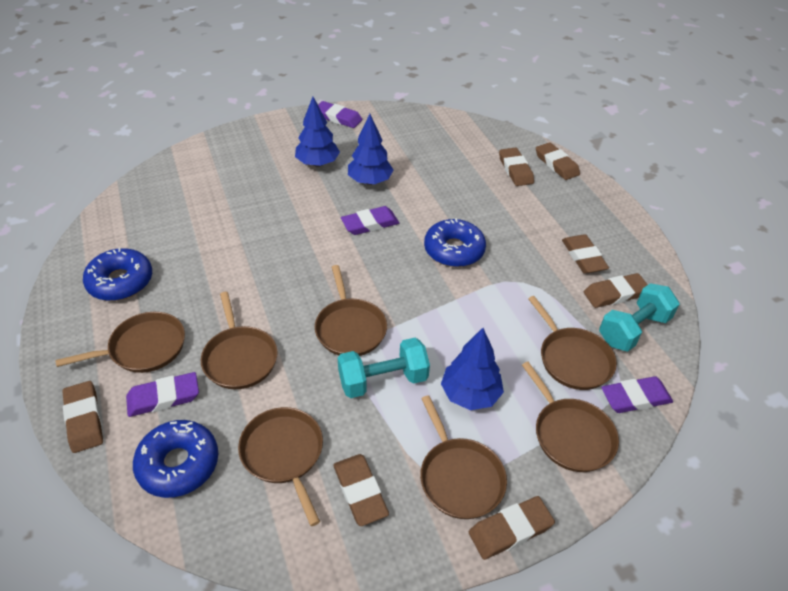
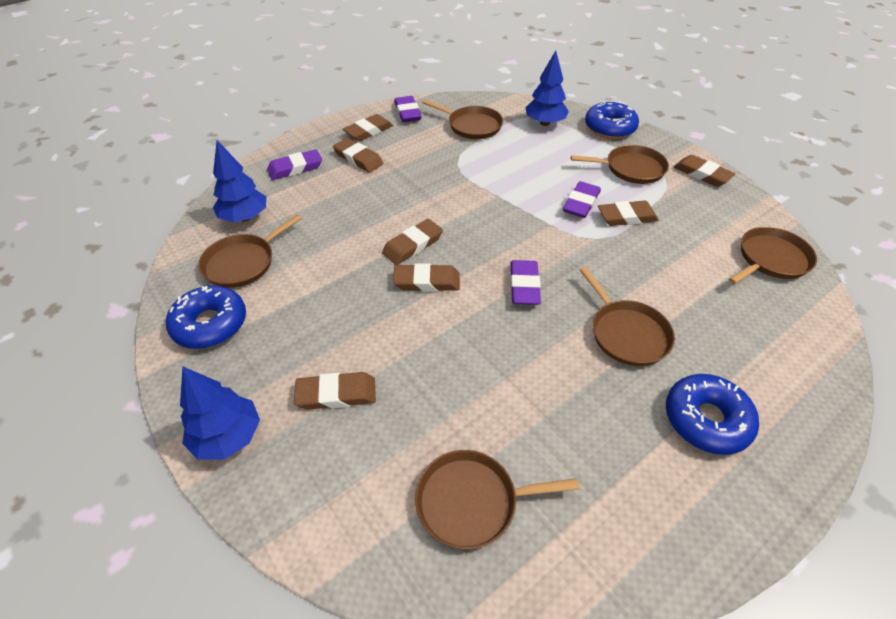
brown pan: 7 -> 6
turquoise dumbbell: 2 -> 0

